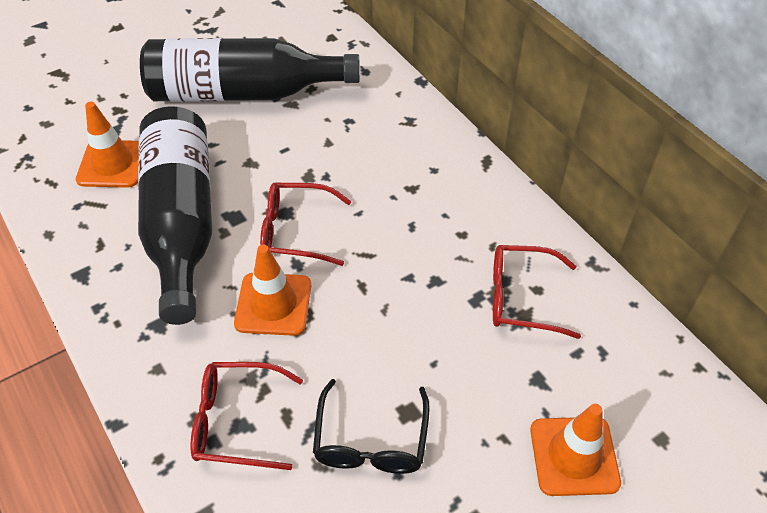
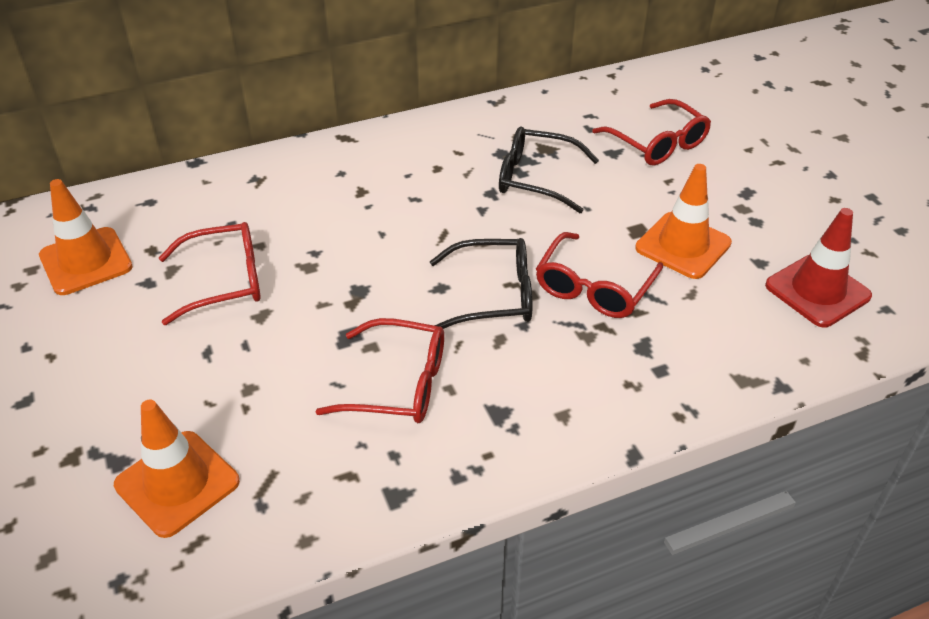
black bottle: 2 -> 0
black glasses: 1 -> 2
red glasses: 3 -> 4
red traffic cone: 0 -> 1

